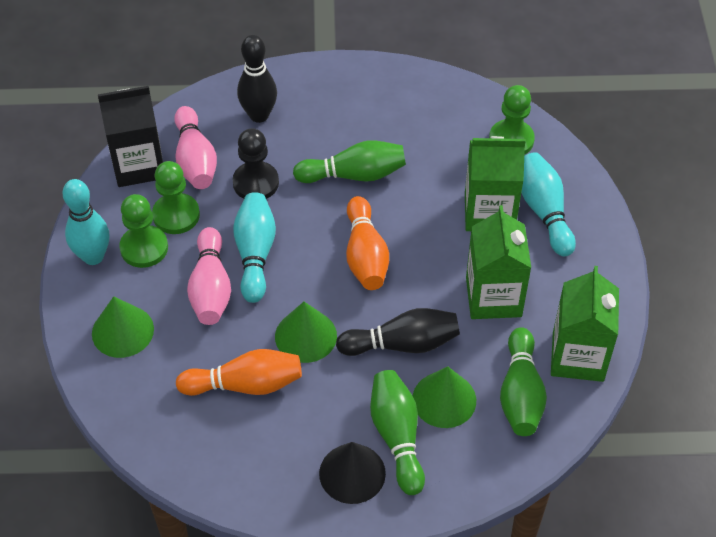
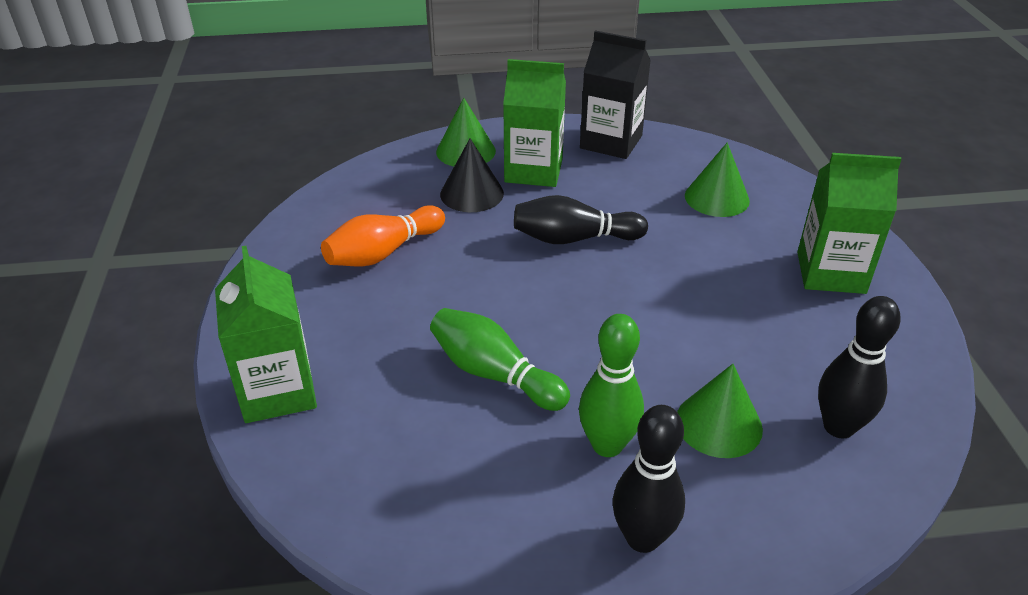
black bowling pin: 2 -> 3
black pawn: 1 -> 0
green bowling pin: 3 -> 2
green pawn: 3 -> 0
orange bowling pin: 2 -> 1
pink bowling pin: 2 -> 0
turquoise bowling pin: 3 -> 0

